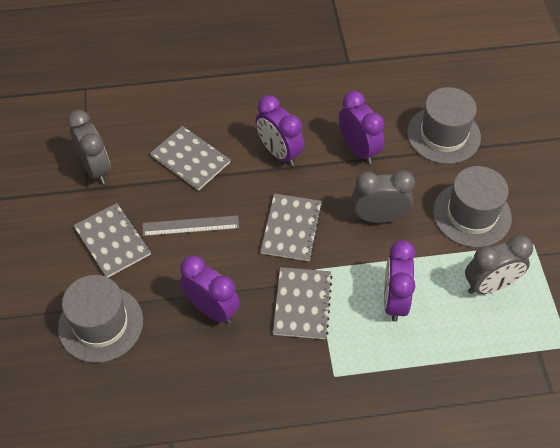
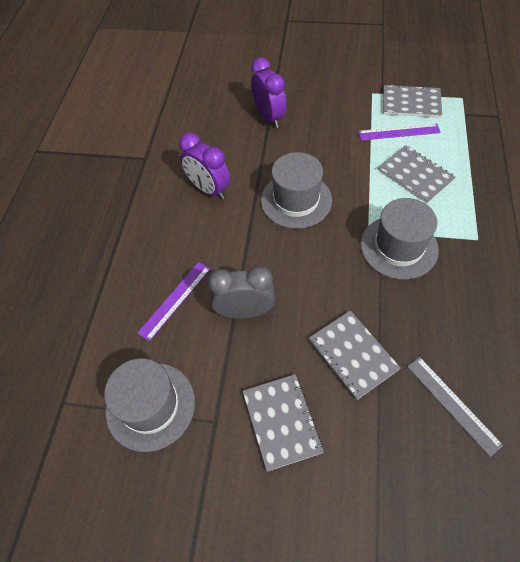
grey clock: 3 -> 1
purple clock: 4 -> 2
purple ruler: 0 -> 2

